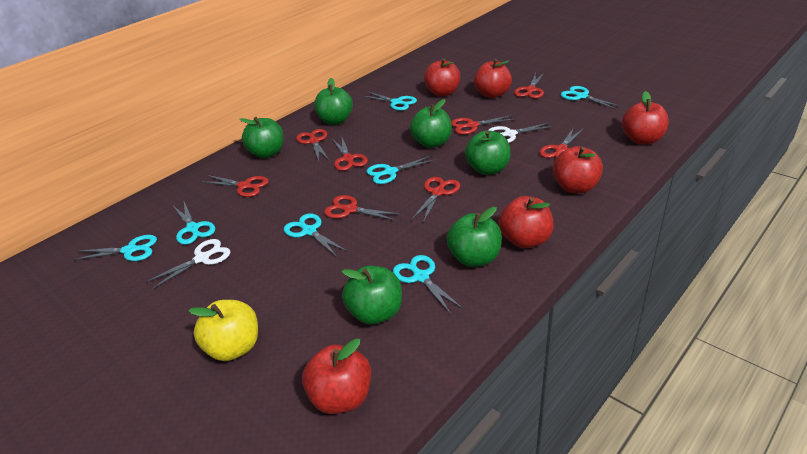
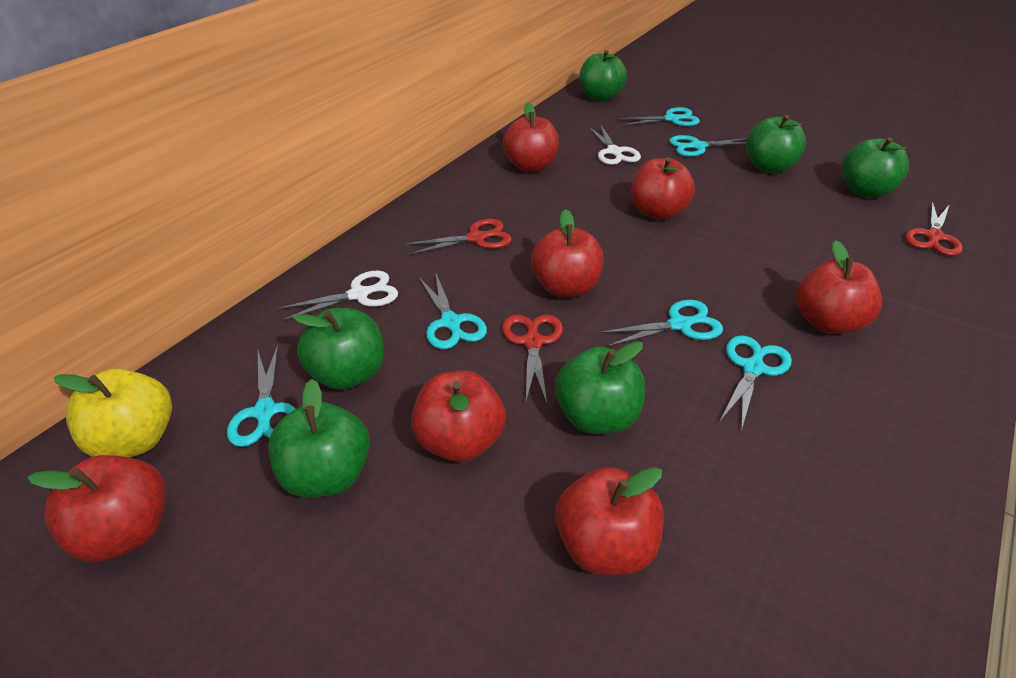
red apple: 6 -> 7
red scissors: 8 -> 3
turquoise scissors: 7 -> 6

